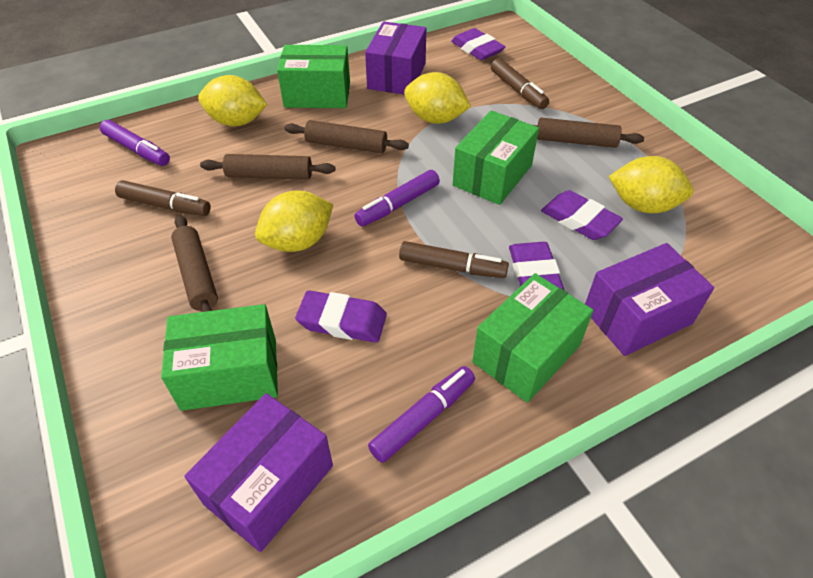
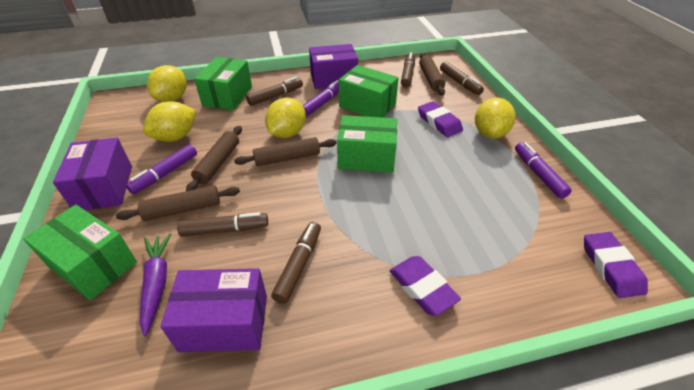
brown marker: 3 -> 5
purple carrot: 0 -> 1
purple eraser: 4 -> 3

